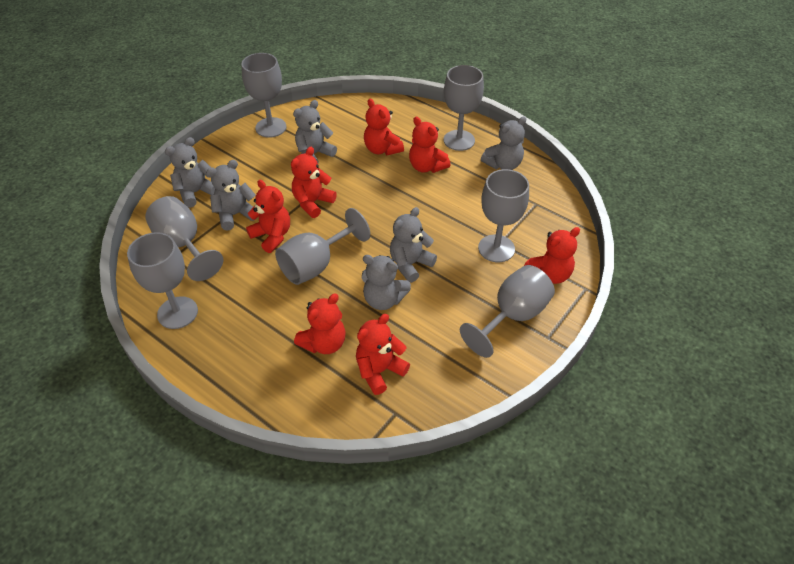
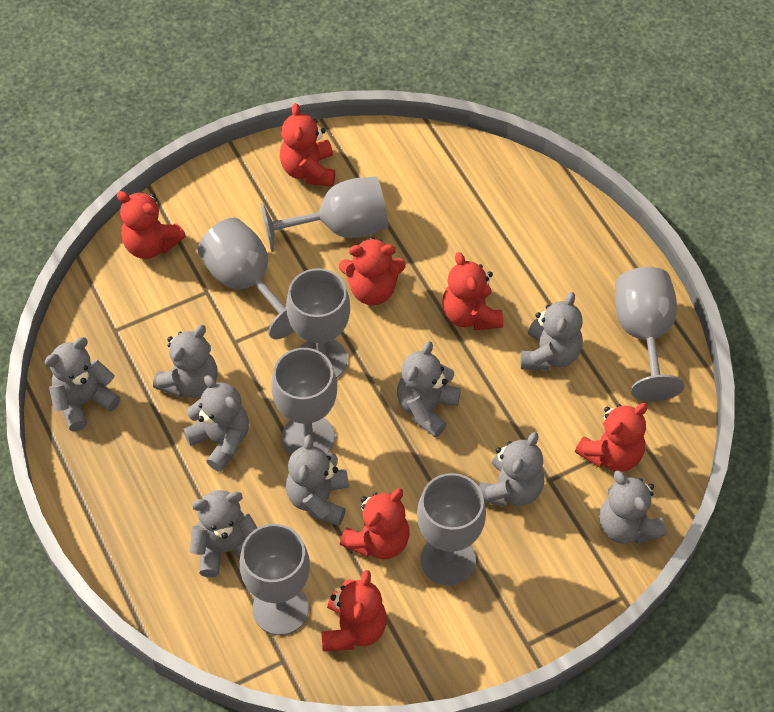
grey teddy bear: 6 -> 9

